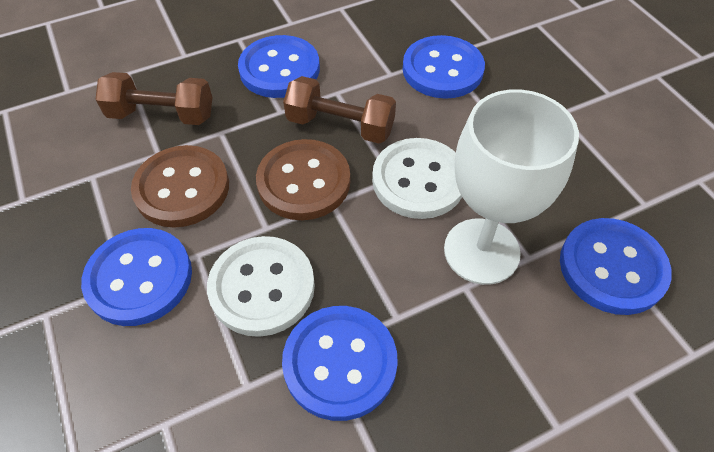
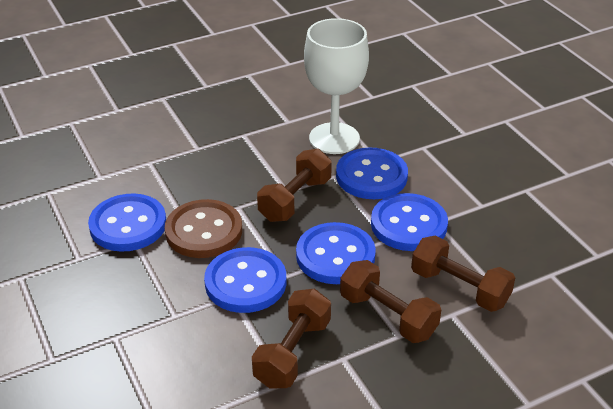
brown button: 2 -> 1
brown dumbbell: 2 -> 4
white button: 2 -> 0

